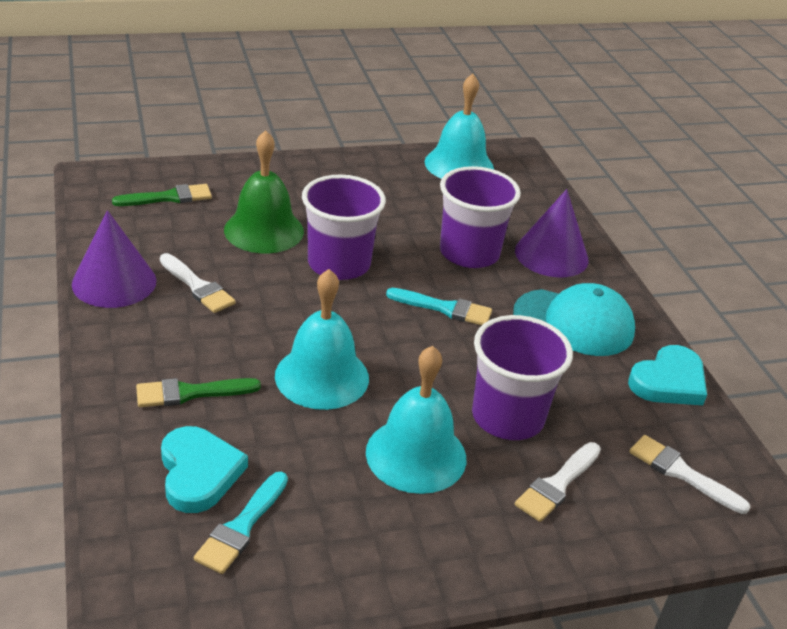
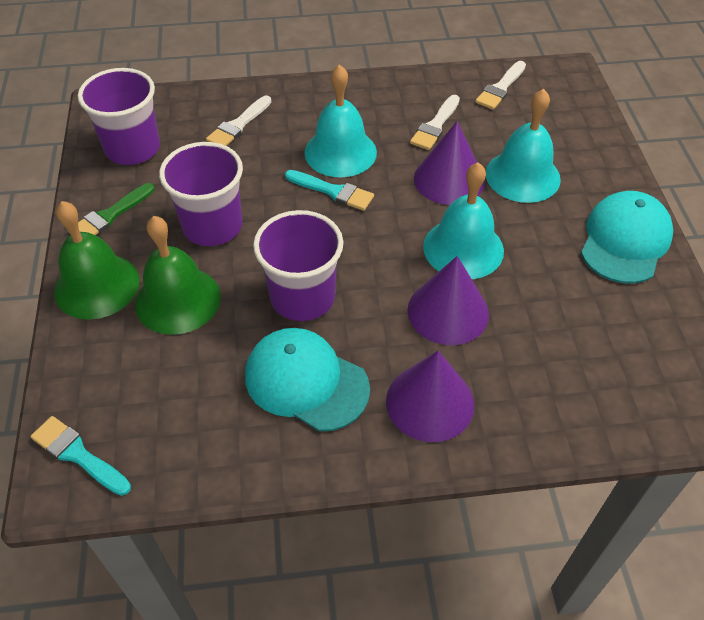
green bell: 1 -> 2
green brush: 2 -> 1
purple cone: 2 -> 3
turquoise cap: 1 -> 2
turquoise heart: 2 -> 0

